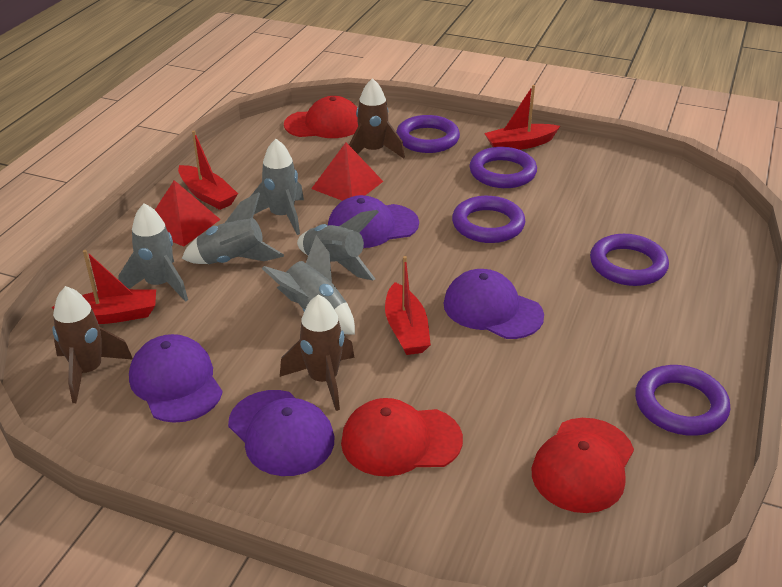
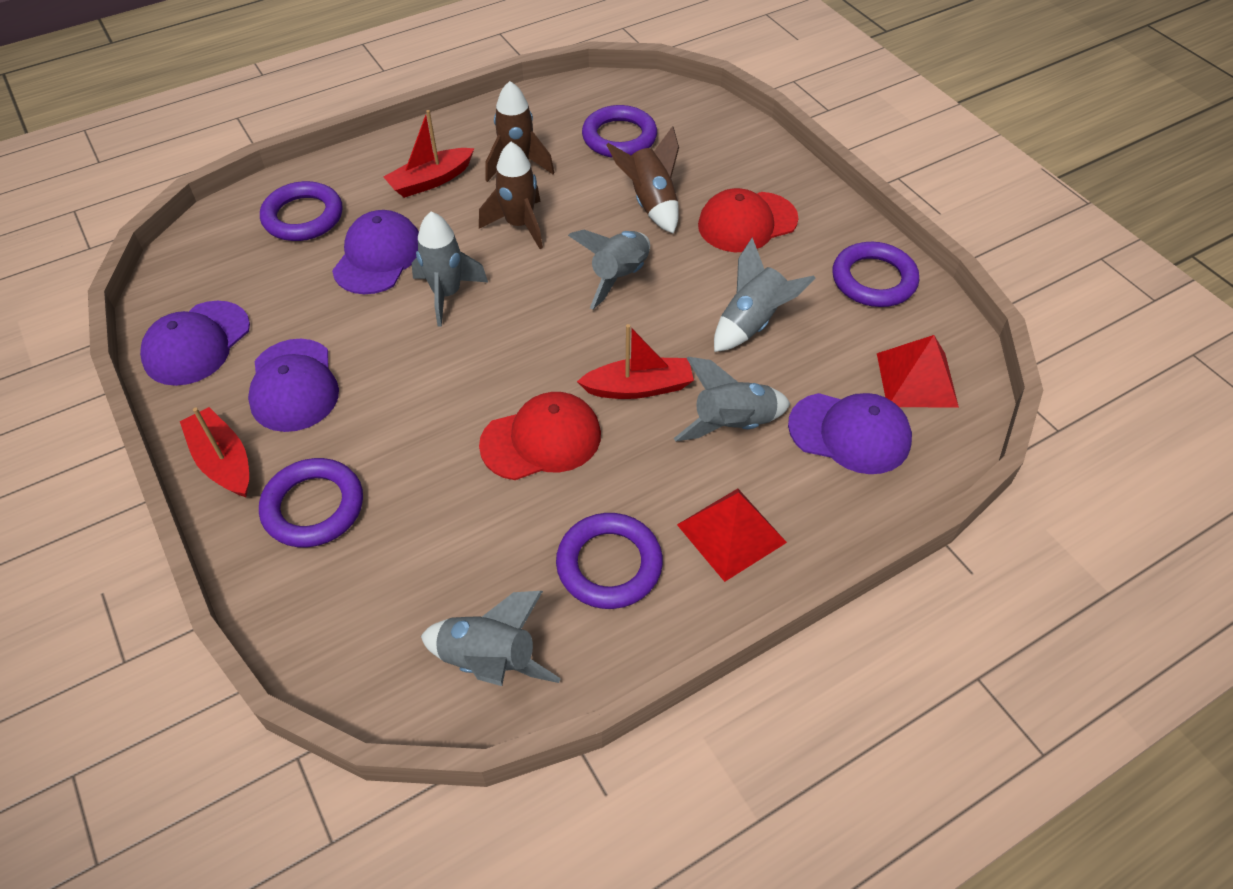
red boat: 4 -> 3
red cap: 3 -> 2

